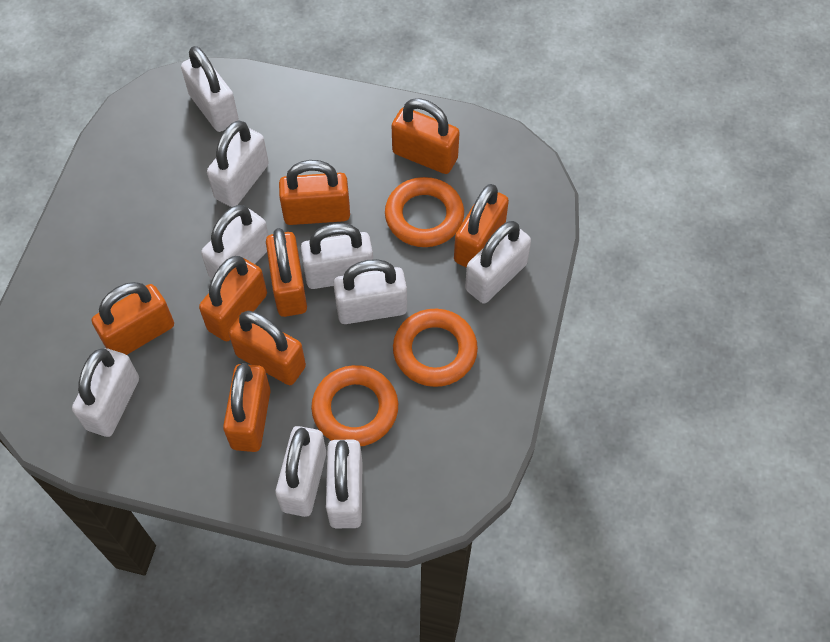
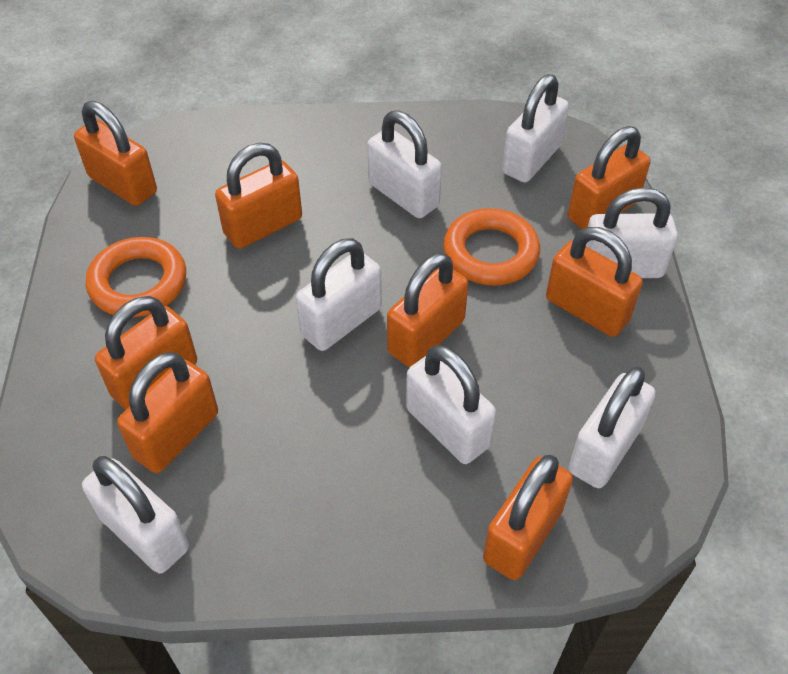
orange ring: 3 -> 2
white padlock: 9 -> 7

